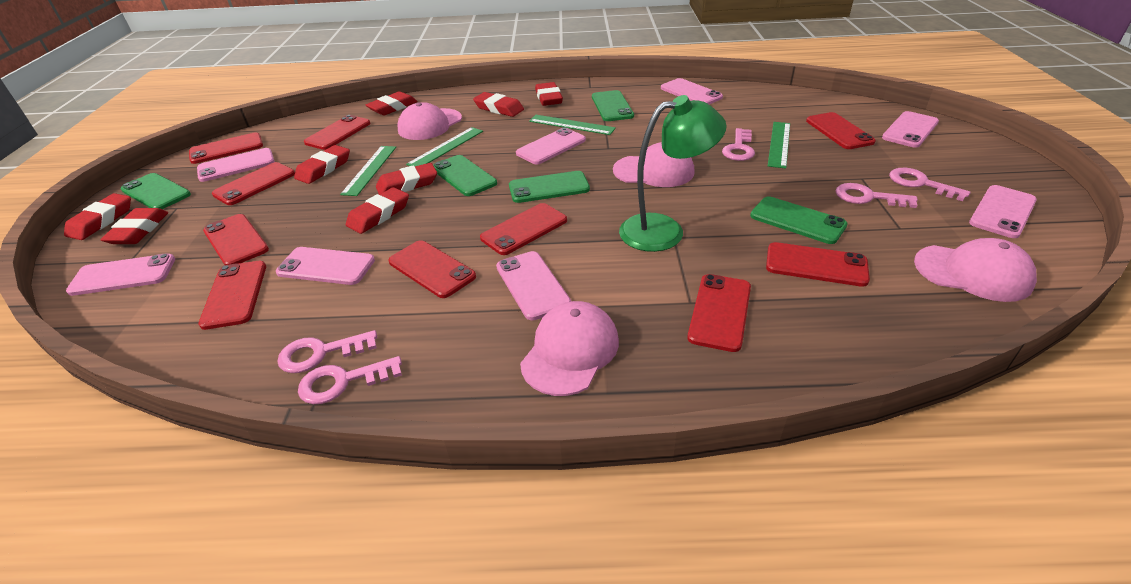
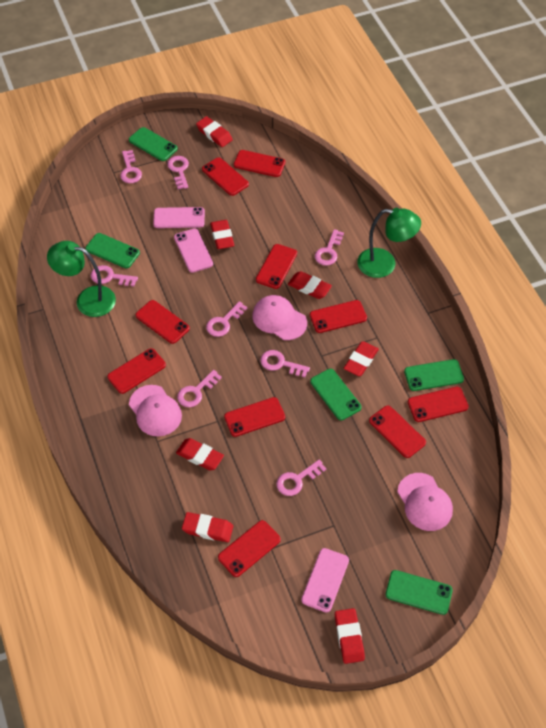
green lamp: 1 -> 2
green ruler: 4 -> 0
pink cap: 4 -> 3
pink key: 5 -> 8
pink phone: 8 -> 3
red eraser: 8 -> 7

